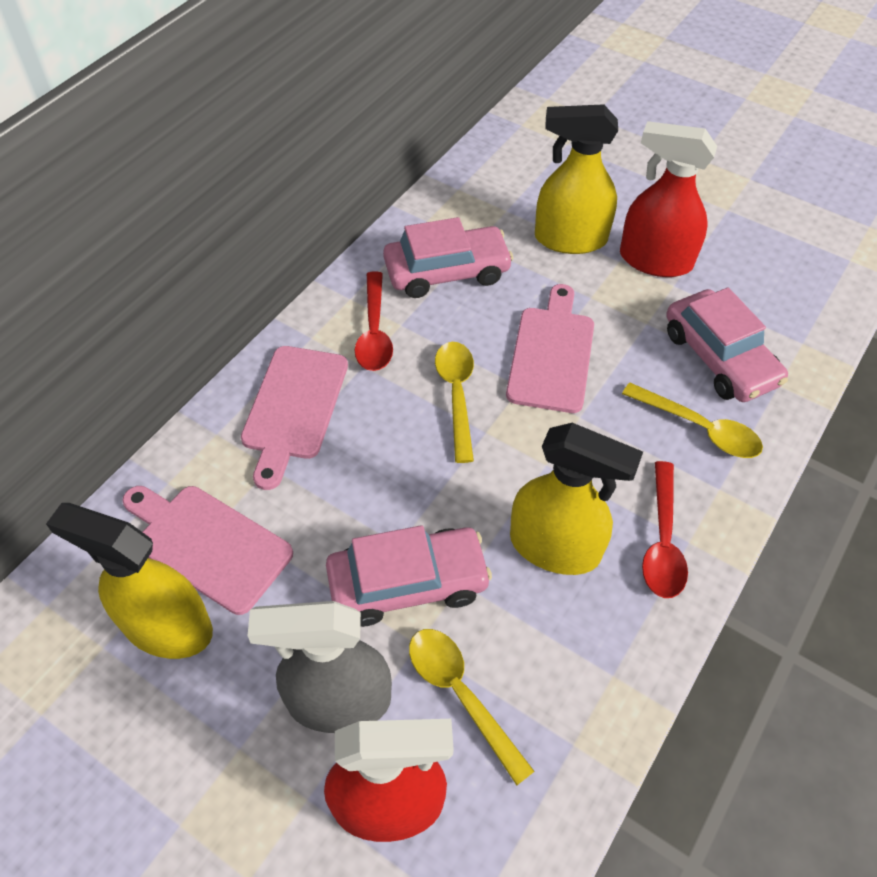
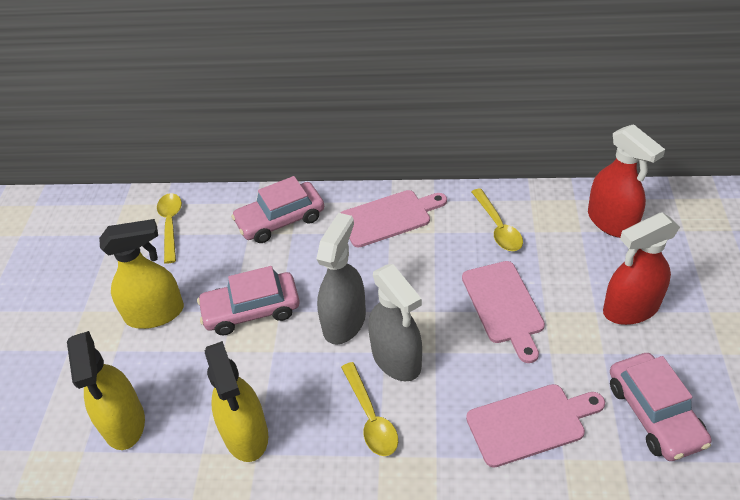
grey spray bottle: 1 -> 2
red spoon: 2 -> 0

